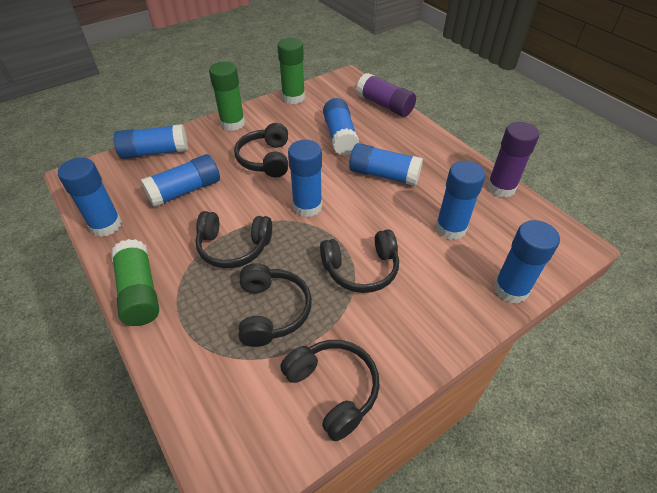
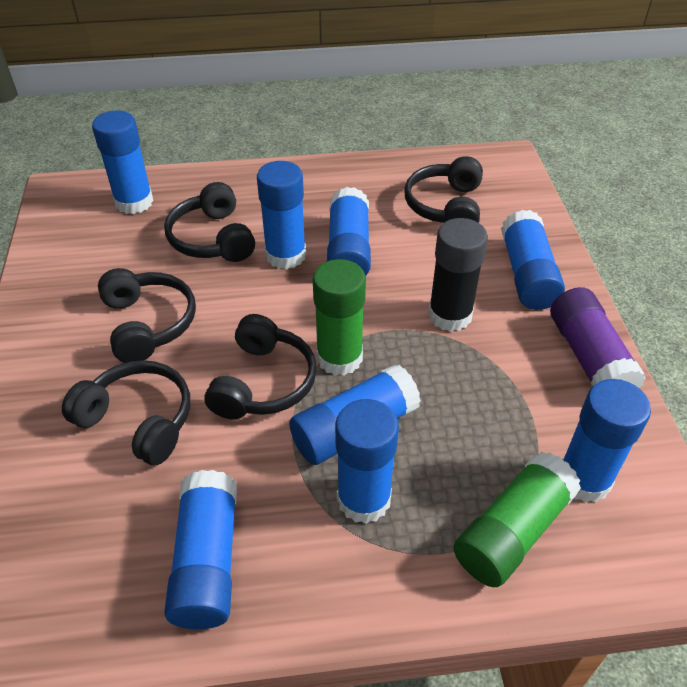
black glue stick: 0 -> 1
green glue stick: 3 -> 2
purple glue stick: 2 -> 1

